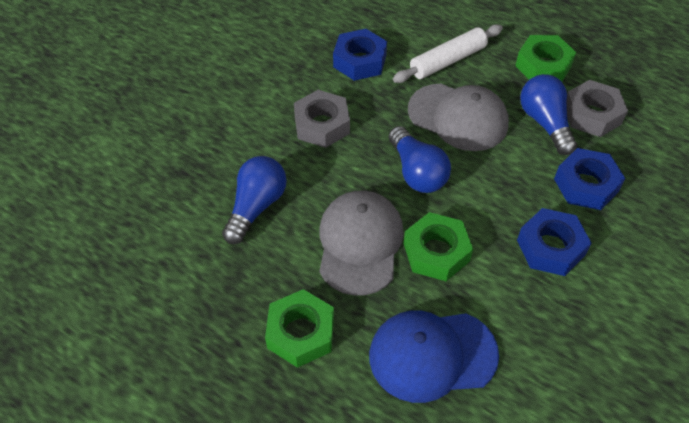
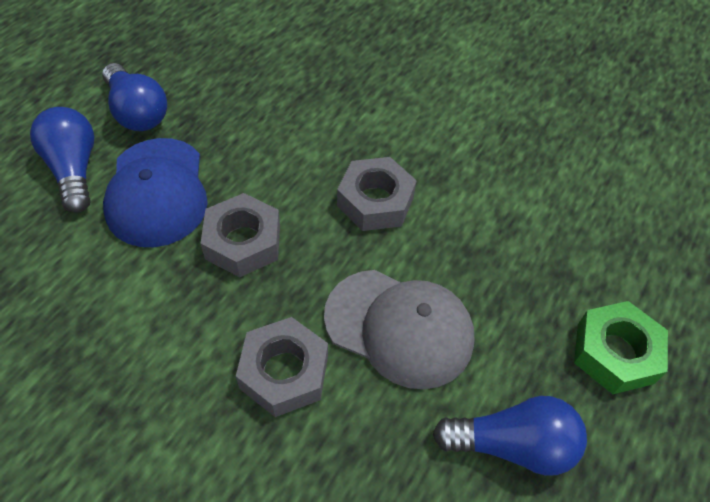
blue nut: 3 -> 0
green nut: 3 -> 1
grey cap: 2 -> 1
grey nut: 2 -> 3
white rolling pin: 1 -> 0

